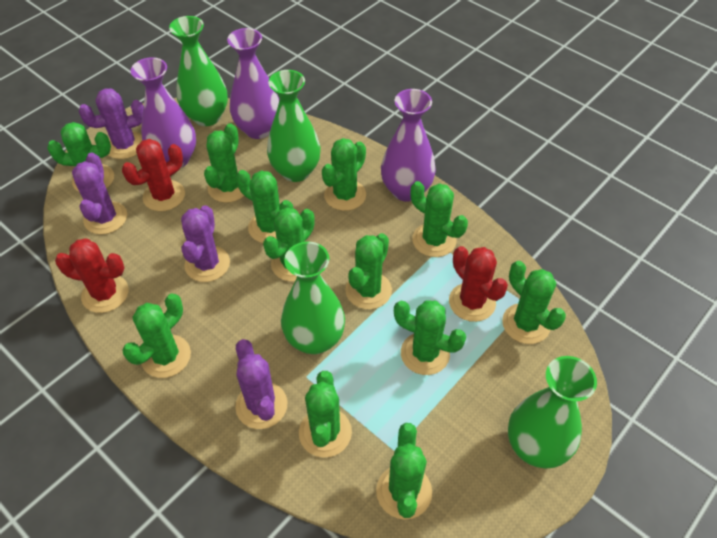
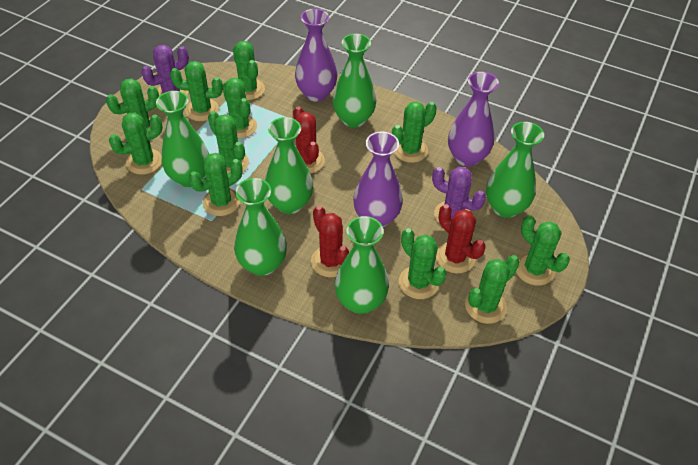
green cactus: 12 -> 11
green vase: 4 -> 6
purple cactus: 4 -> 2

